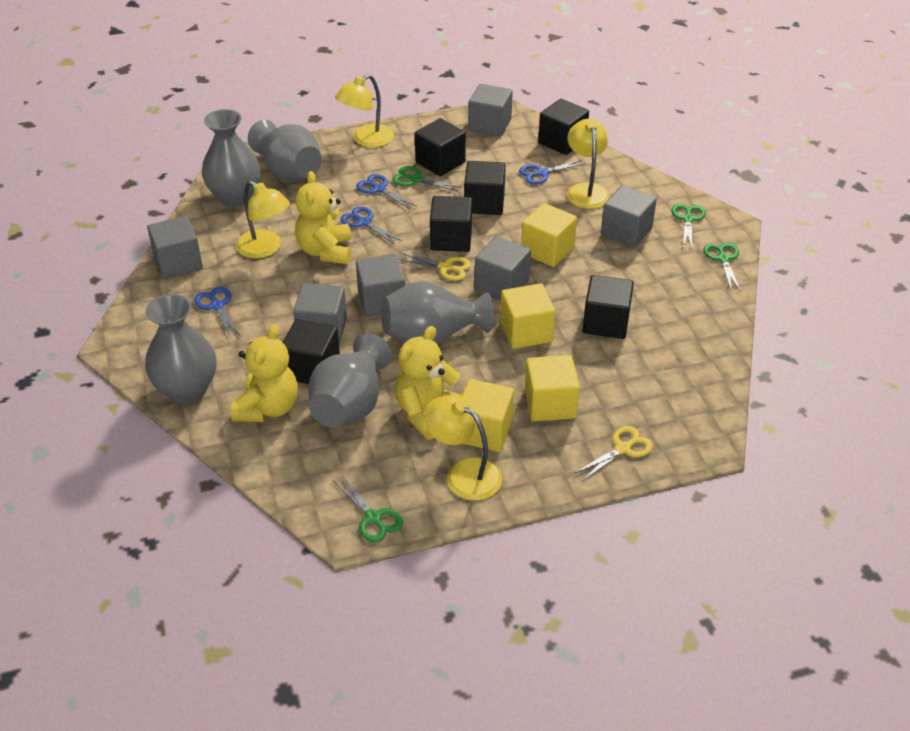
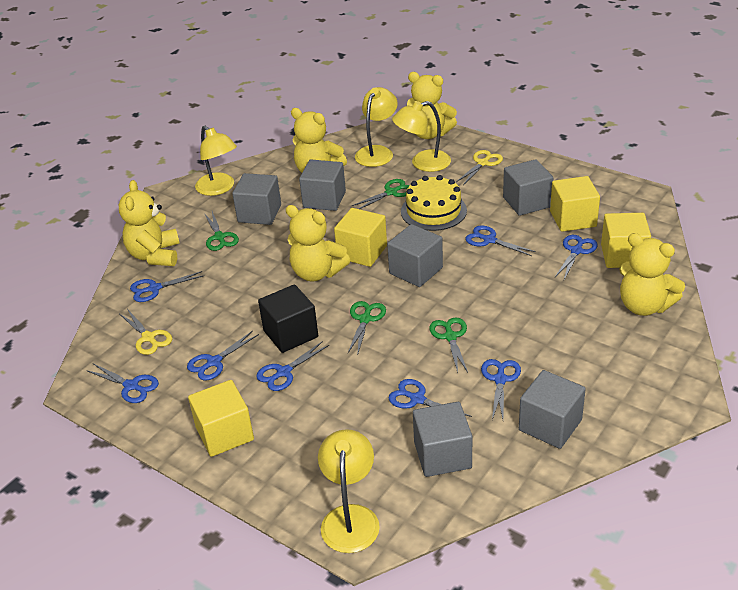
black cube: 6 -> 1
blue scissors: 4 -> 8
grey vase: 5 -> 0
yellow cake: 0 -> 1
yellow teddy bear: 3 -> 5

